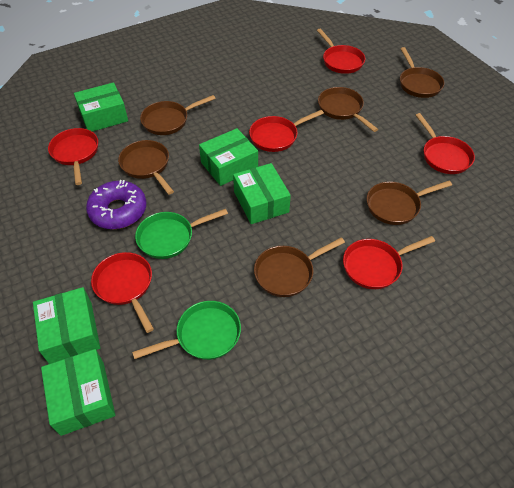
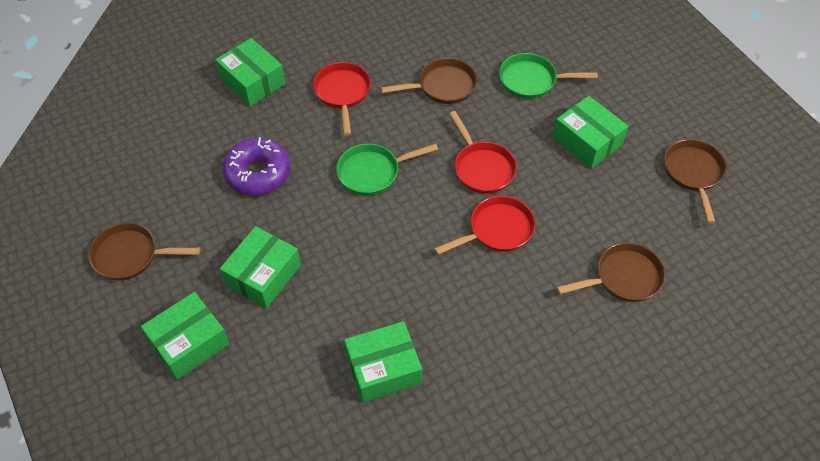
brown pan: 6 -> 4
red pan: 6 -> 3

